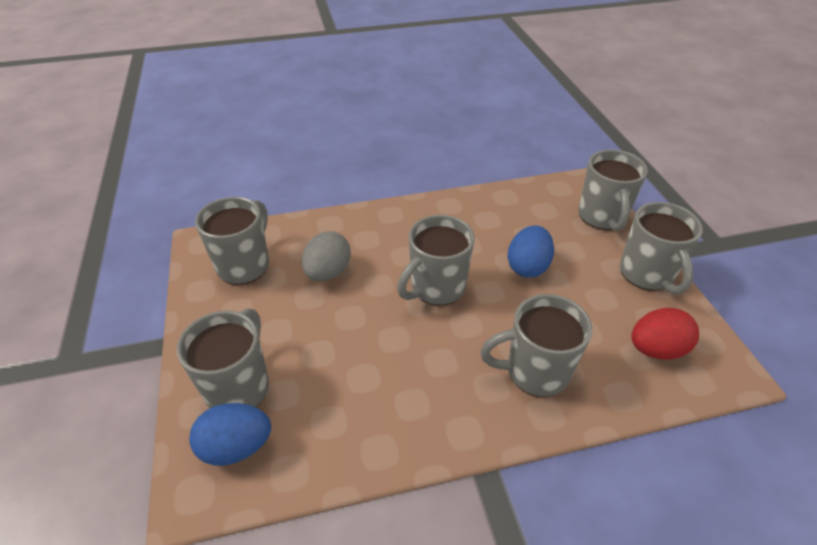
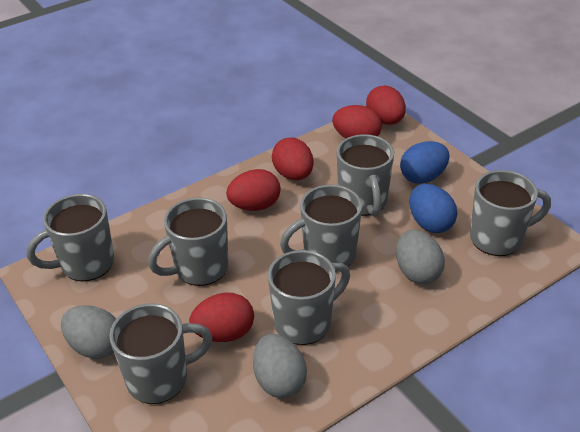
grey egg: 1 -> 3
grey mug: 6 -> 7
red egg: 1 -> 5

